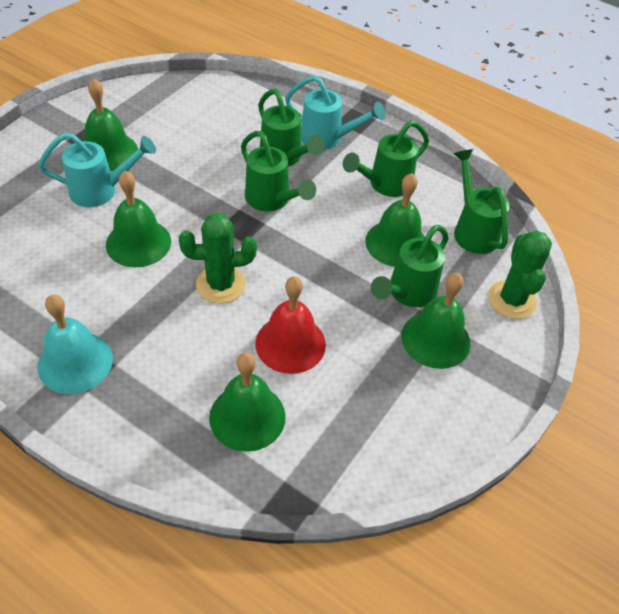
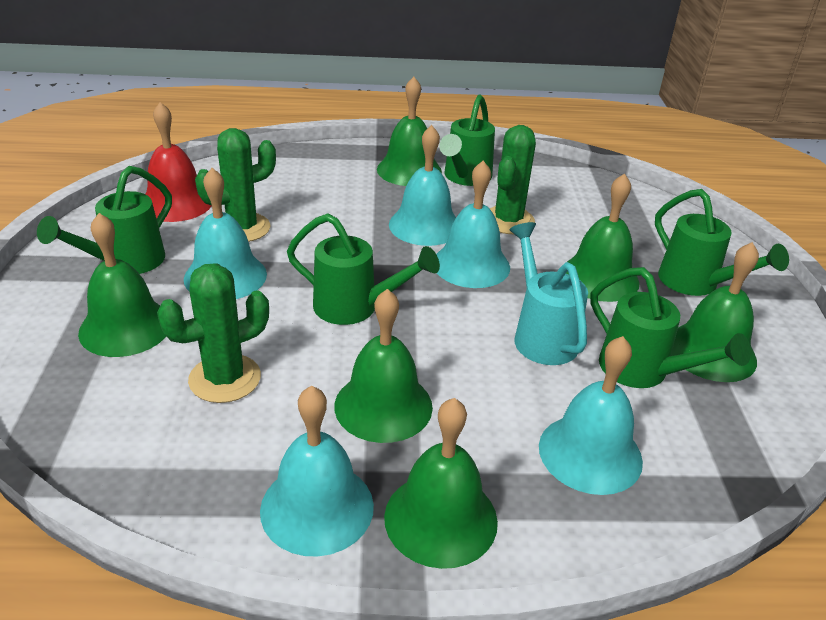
green bell: 5 -> 6
green cactus: 2 -> 3
turquoise bell: 1 -> 5
turquoise watering can: 2 -> 1

